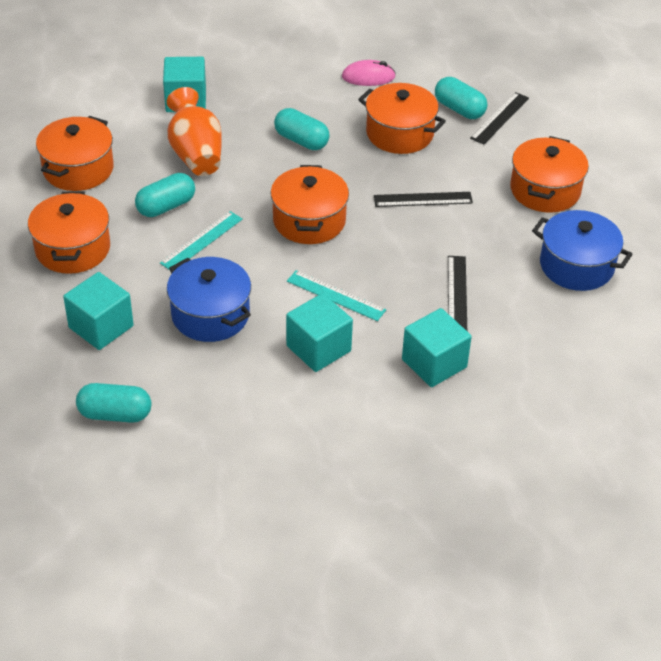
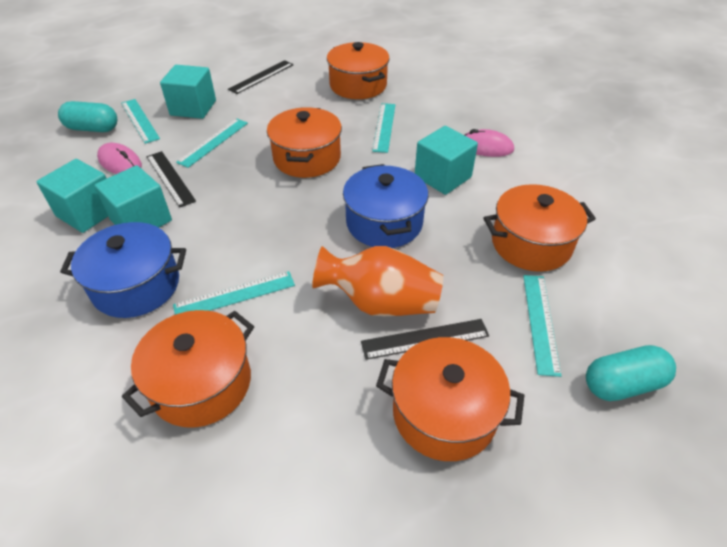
pink mouse: 1 -> 2
turquoise capsule: 4 -> 2
turquoise ruler: 2 -> 5

